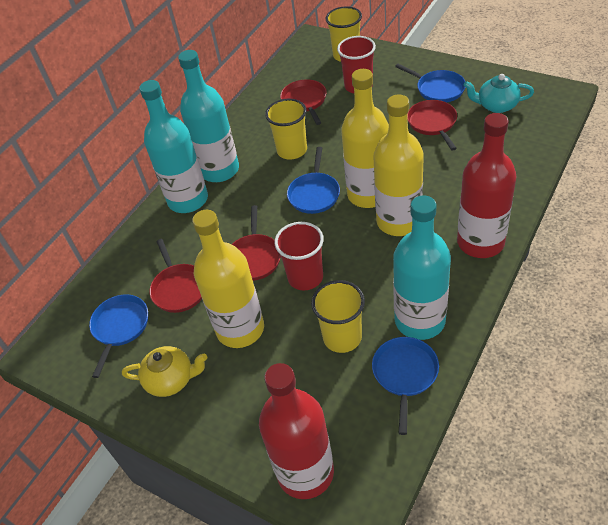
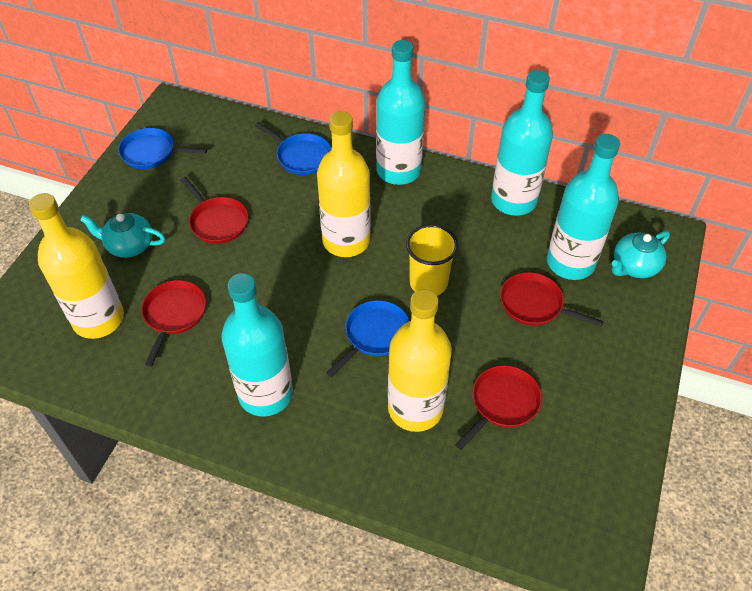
blue pan: 4 -> 3
red bottle: 2 -> 0
red cup: 2 -> 0
turquoise bottle: 3 -> 4
turquoise teapot: 1 -> 2
yellow cup: 3 -> 1
yellow teapot: 1 -> 0

